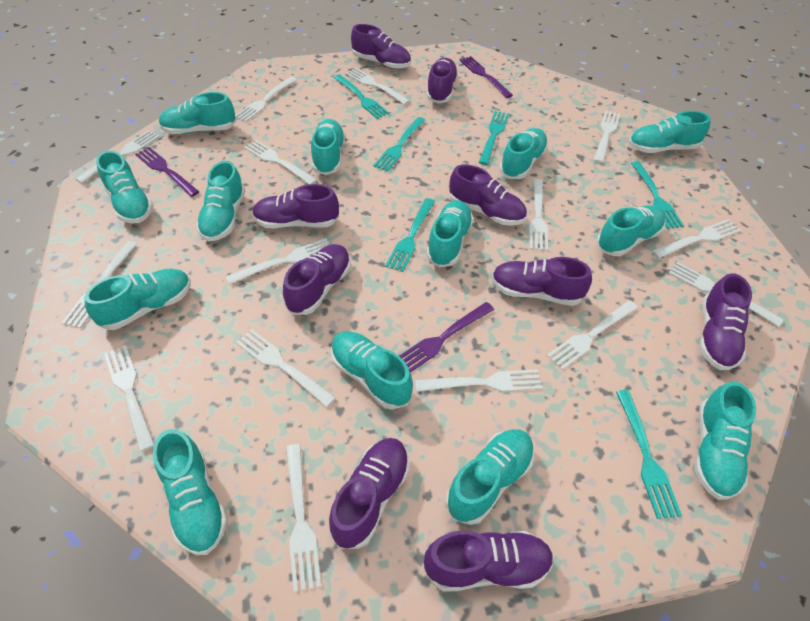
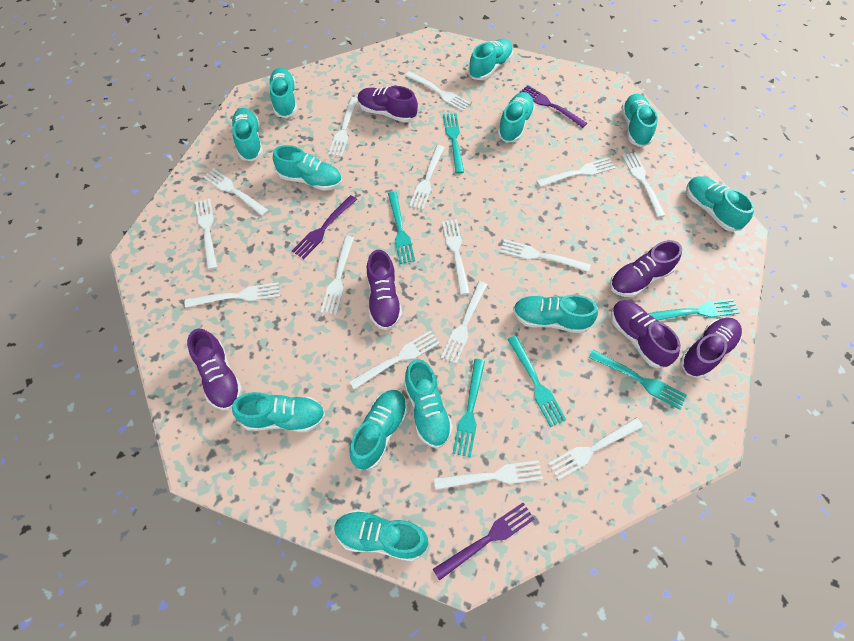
purple shoe: 9 -> 6
turquoise shoe: 13 -> 12

